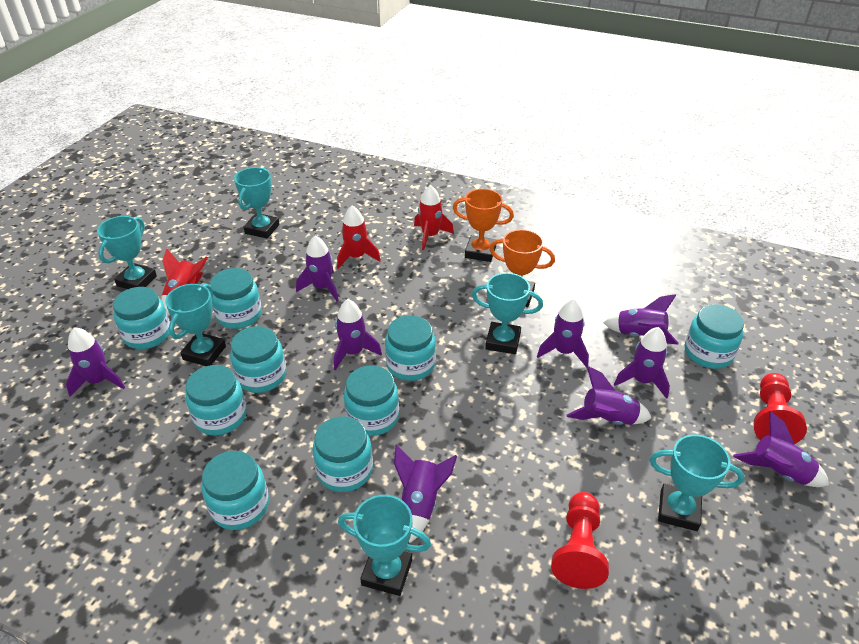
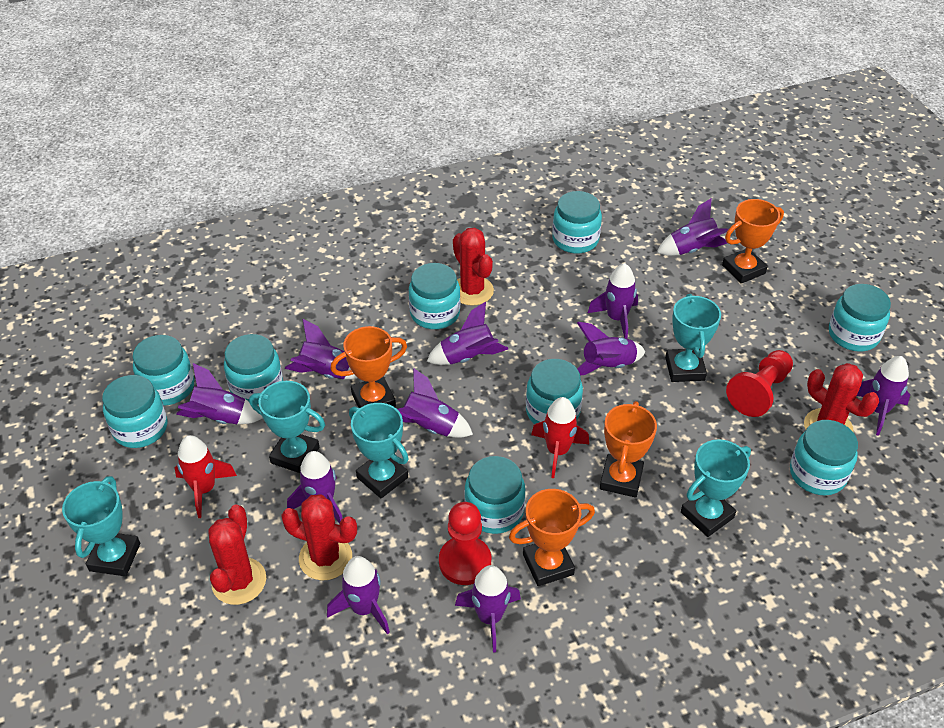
orange trophy: 2 -> 4
purple rocket: 9 -> 11
red cactus: 0 -> 4
red rocket: 3 -> 2
turquoise trophy: 6 -> 5

